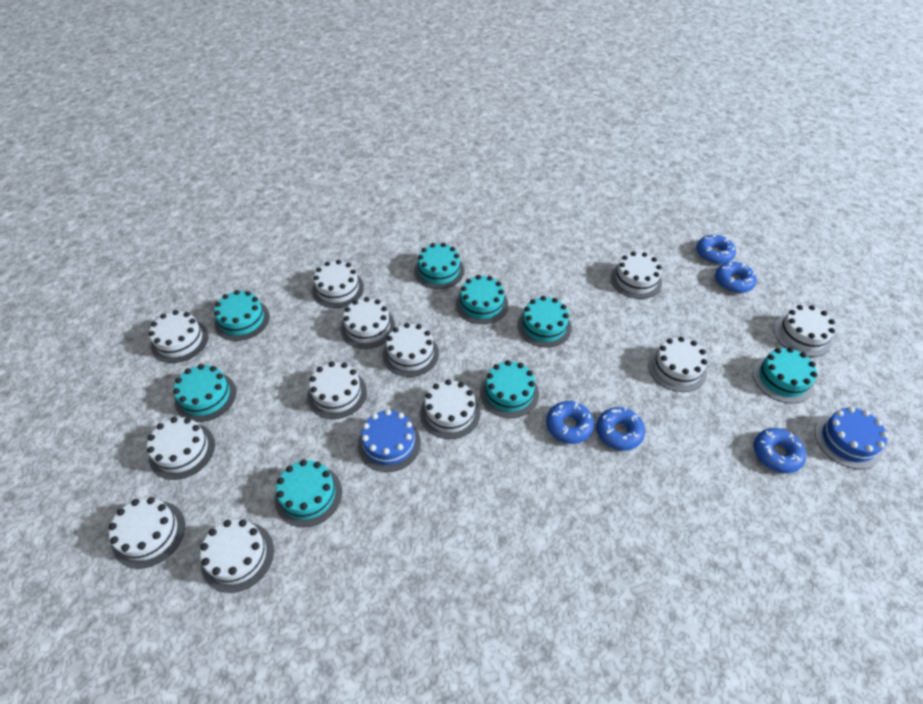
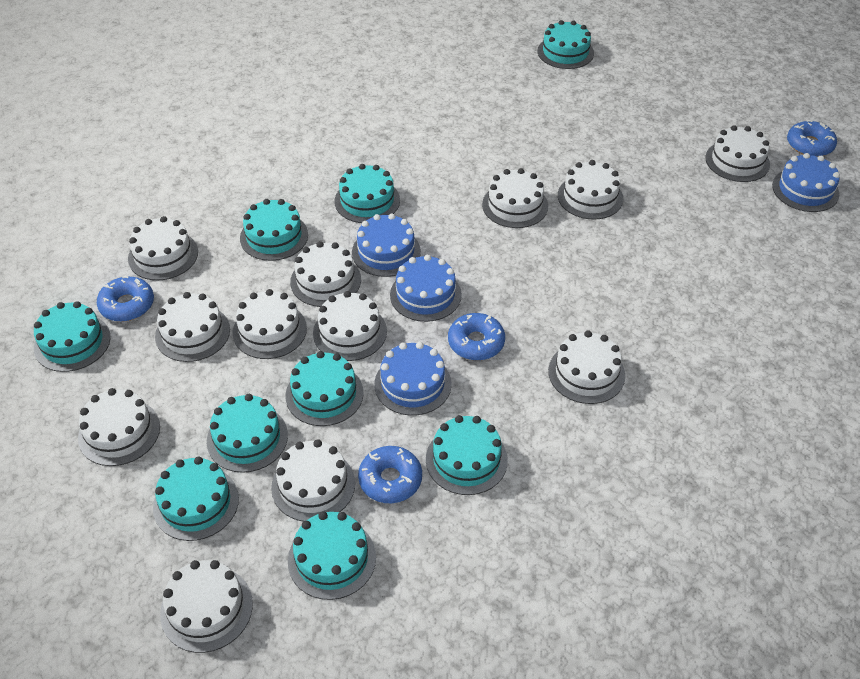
blue cake: 2 -> 4
blue donut: 5 -> 4
turquoise cake: 8 -> 9

